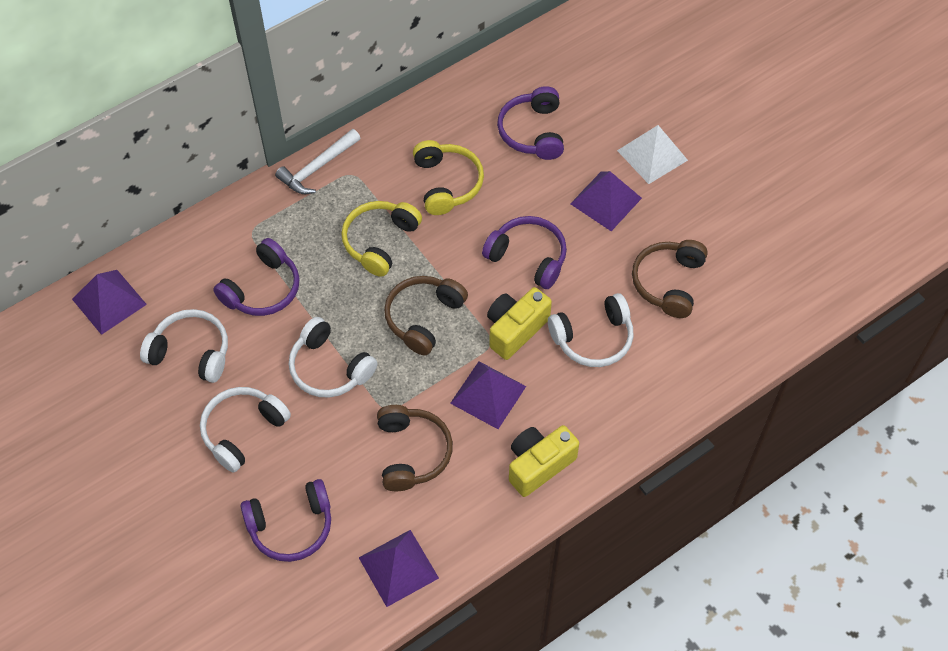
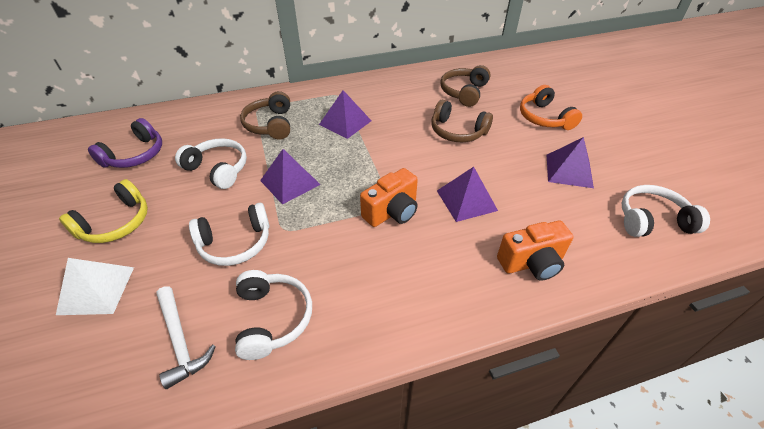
orange camera: 0 -> 2
orange headphones: 0 -> 1
purple headphones: 4 -> 1
yellow camera: 2 -> 0
yellow headphones: 2 -> 1

